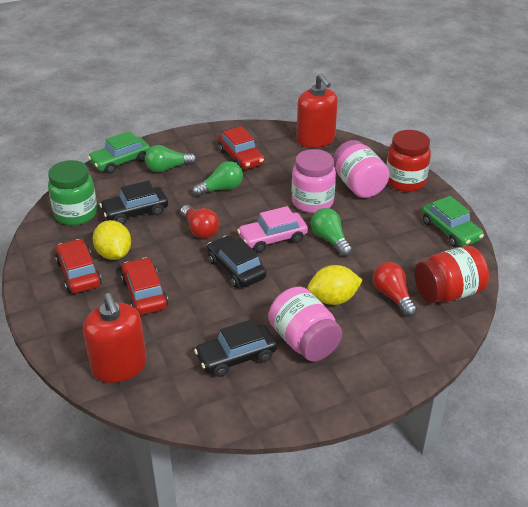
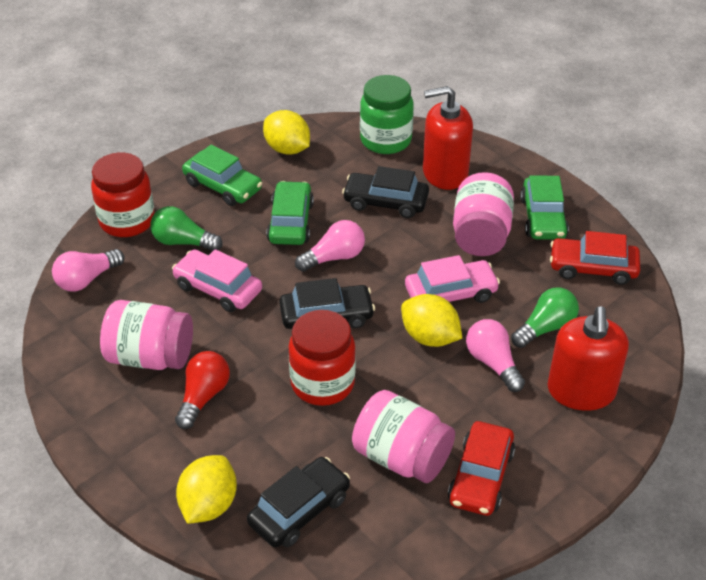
green car: 2 -> 3
green light bulb: 3 -> 2
pink car: 1 -> 2
pink light bulb: 0 -> 3
red car: 3 -> 2
red light bulb: 2 -> 1
yellow lemon: 2 -> 3

